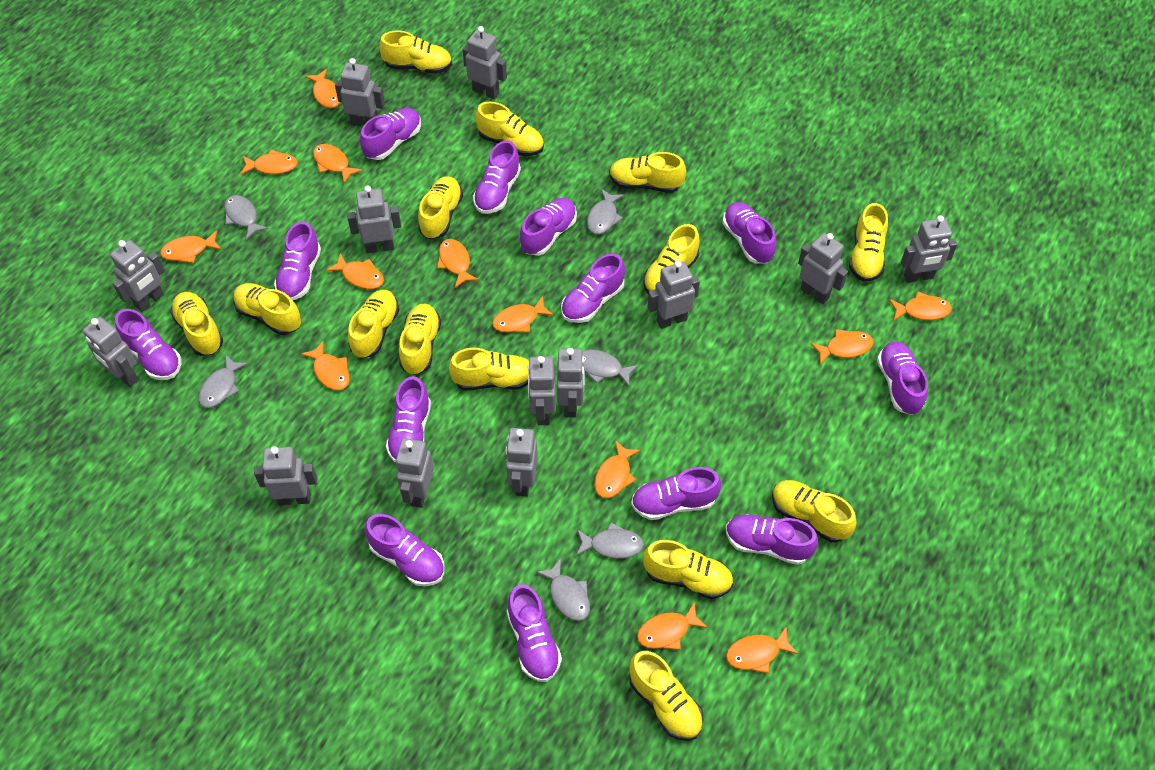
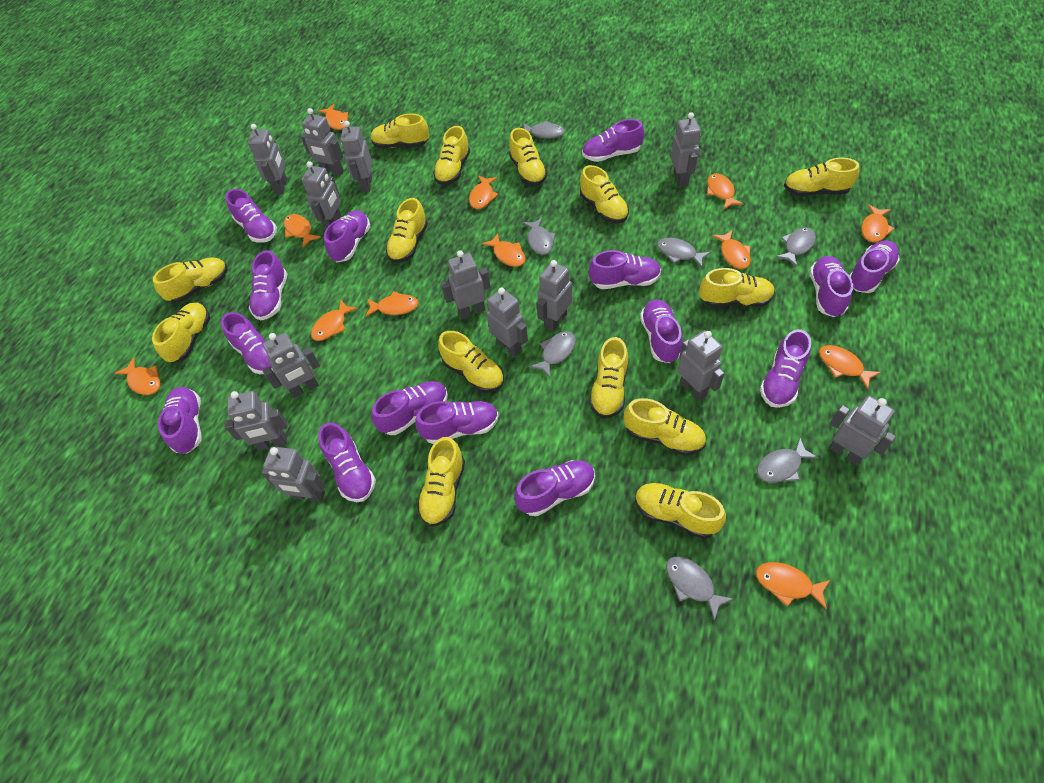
grey fish: 6 -> 7
orange fish: 13 -> 12
purple shoe: 13 -> 15

